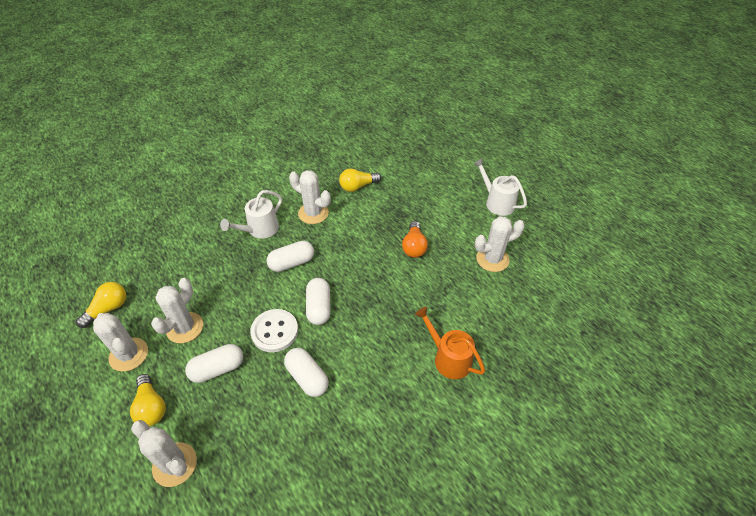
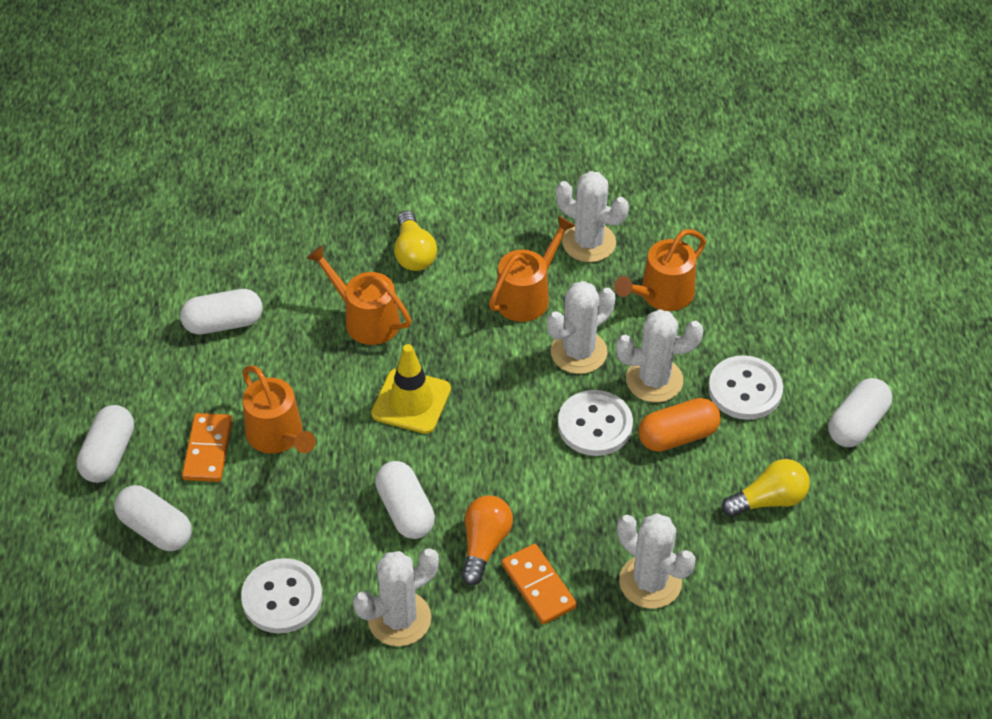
orange capsule: 0 -> 1
orange domino: 0 -> 2
orange watering can: 1 -> 4
white button: 1 -> 3
white capsule: 4 -> 5
white watering can: 2 -> 0
yellow light bulb: 3 -> 2
yellow traffic cone: 0 -> 1

